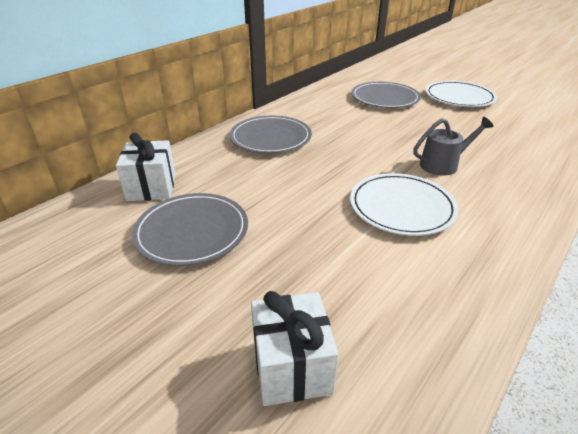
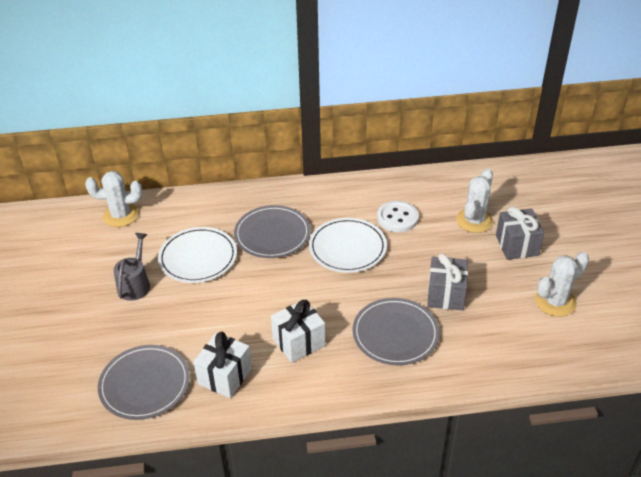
grey gift: 0 -> 2
white button: 0 -> 1
white cactus: 0 -> 3

